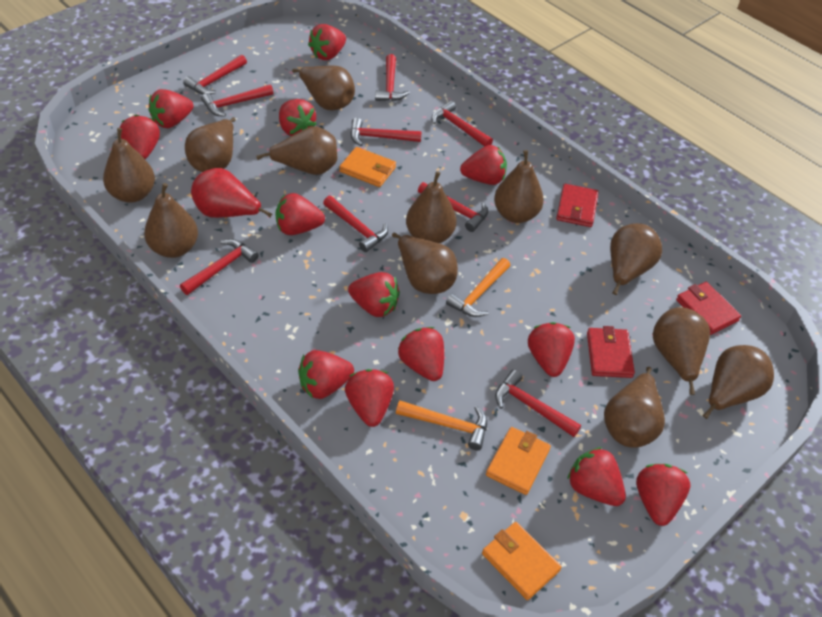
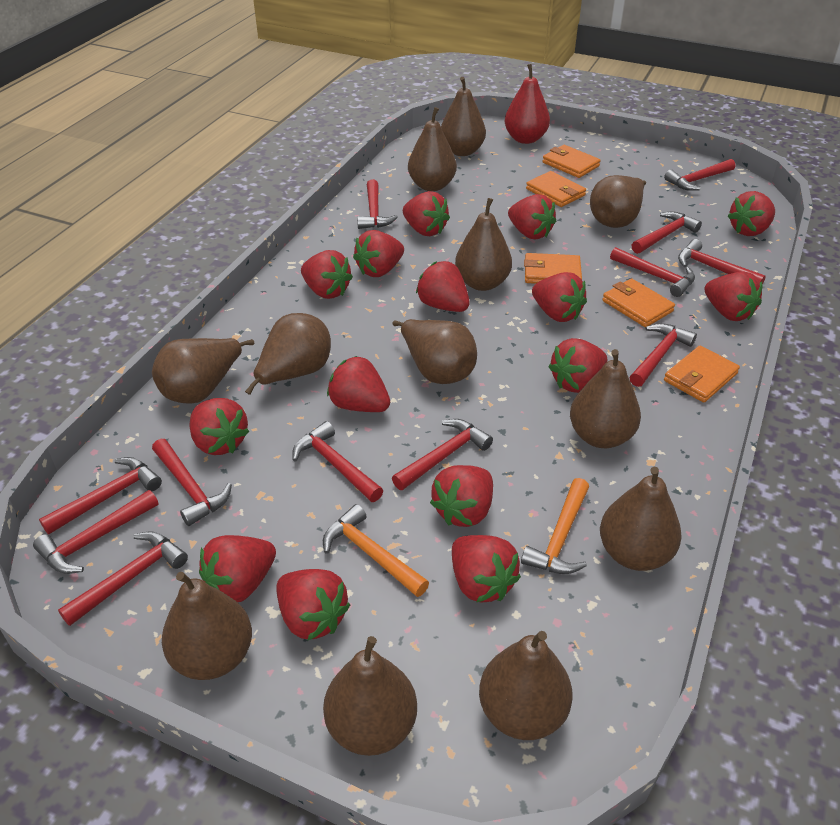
orange wallet: 3 -> 5
red hammer: 9 -> 12
red strawberry: 13 -> 15
red wallet: 3 -> 0

